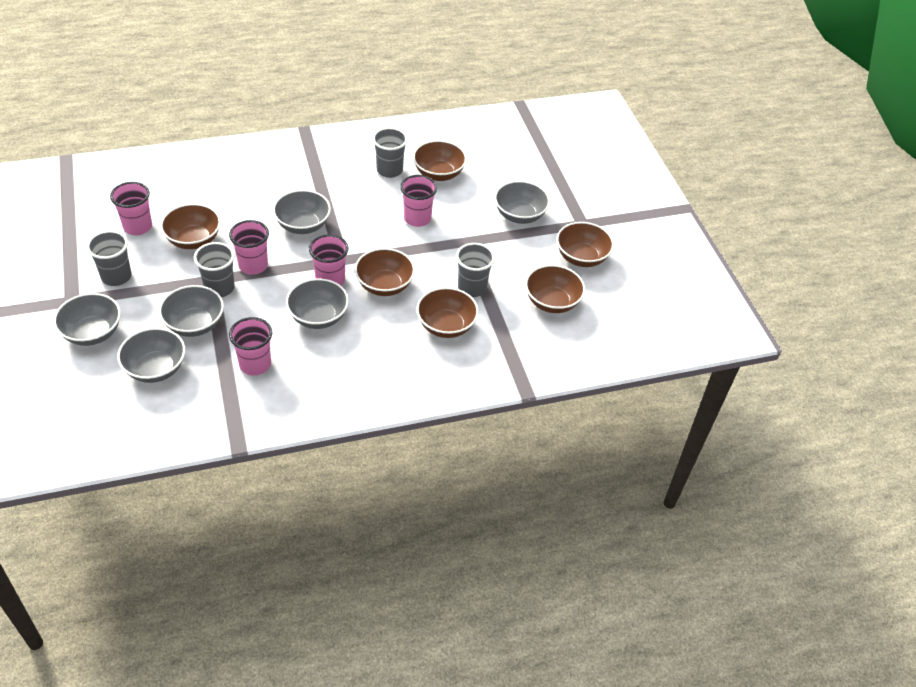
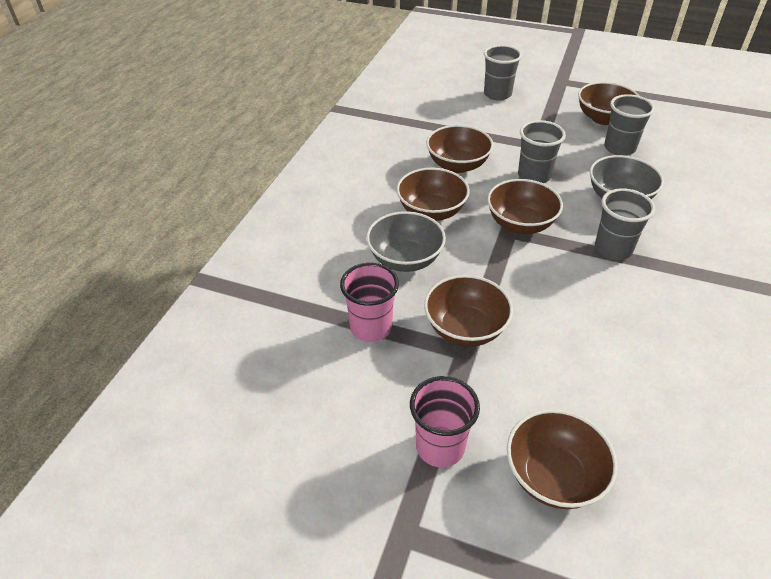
grey bowl: 6 -> 2
pink cup: 5 -> 2

